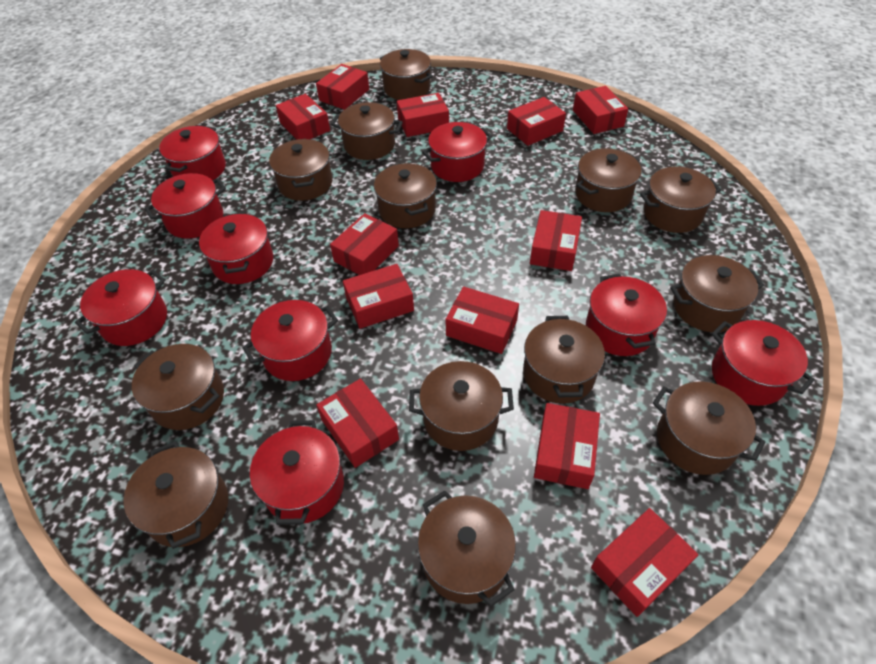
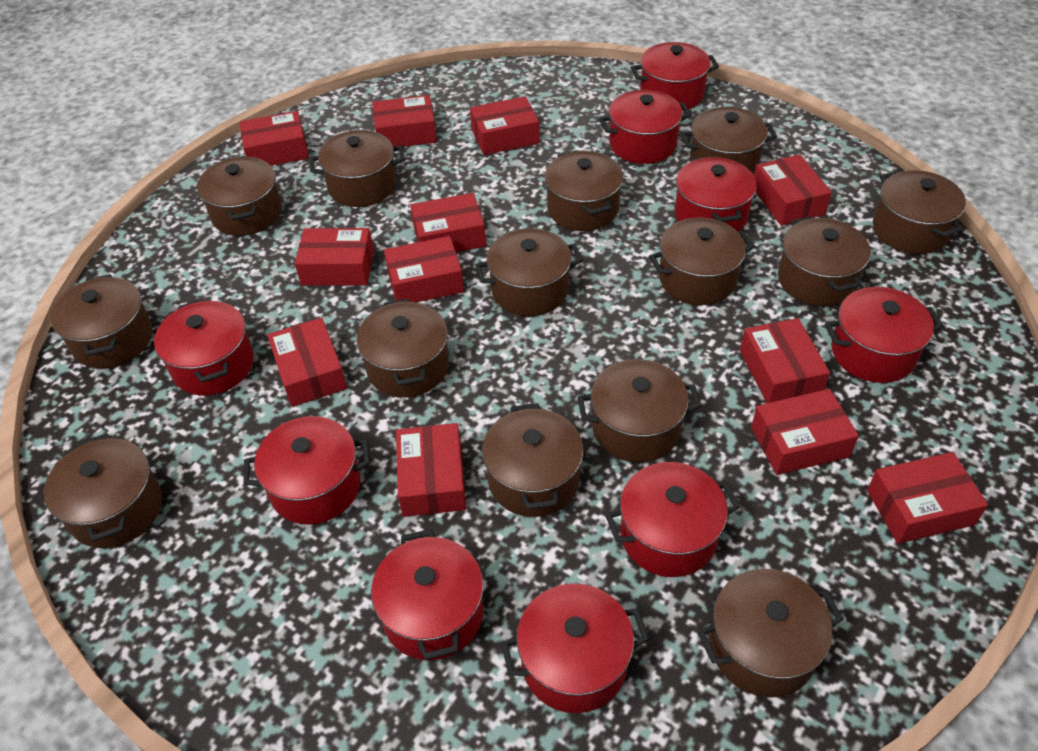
brown pot: 13 -> 14

